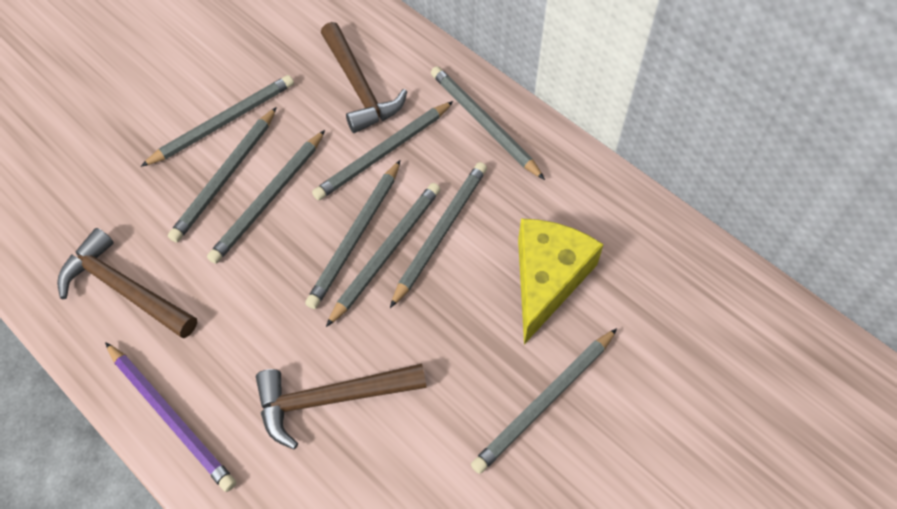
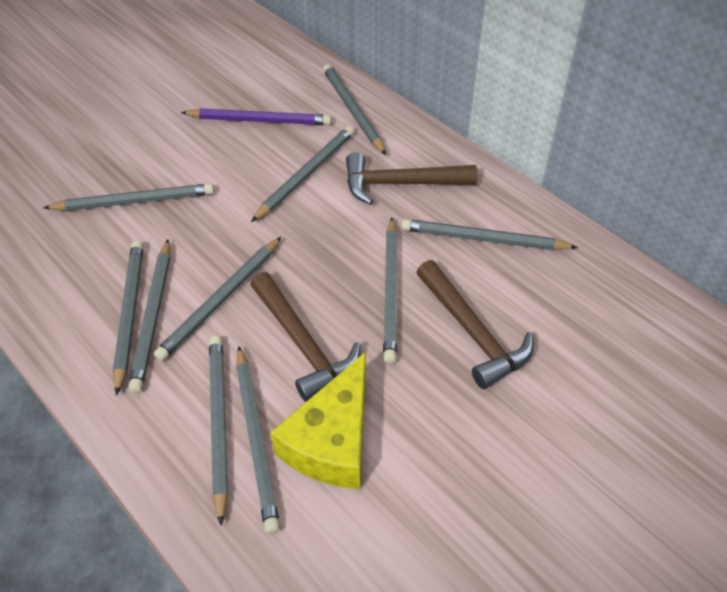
grey pencil: 9 -> 10

